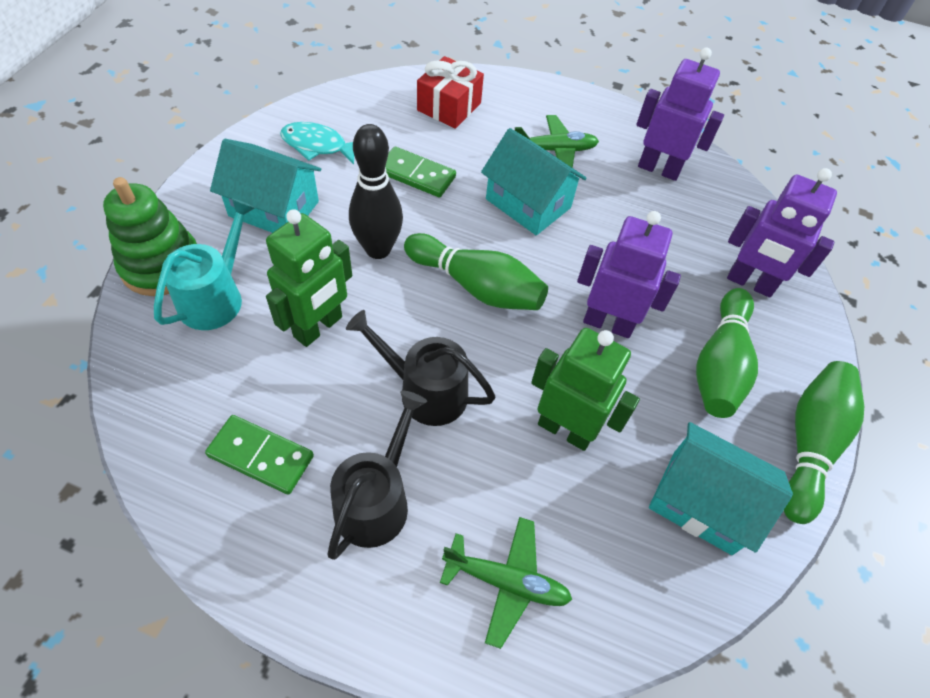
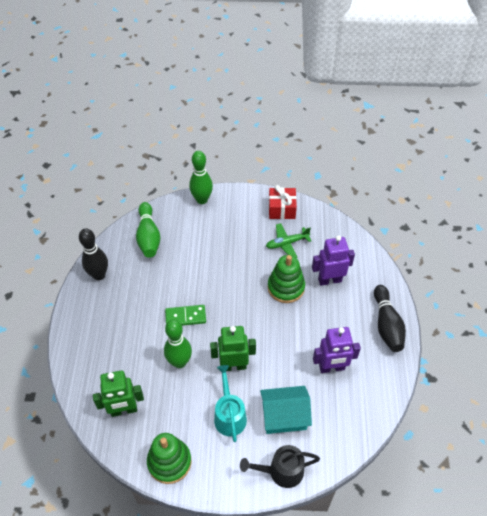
black bowling pin: 1 -> 2
black watering can: 2 -> 1
green domino: 2 -> 1
green plane: 2 -> 1
green stacking toy: 1 -> 2
purple robot: 3 -> 2
turquoise fish: 1 -> 0
turquoise house: 3 -> 1

